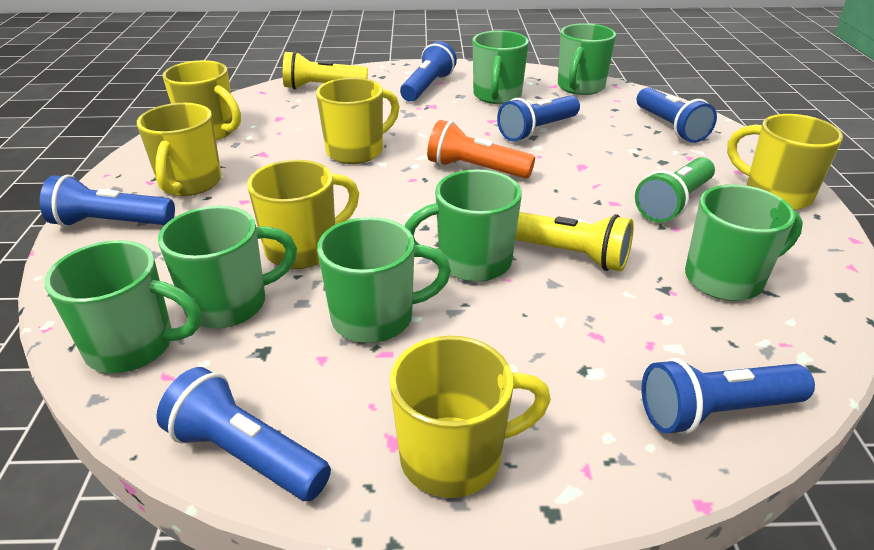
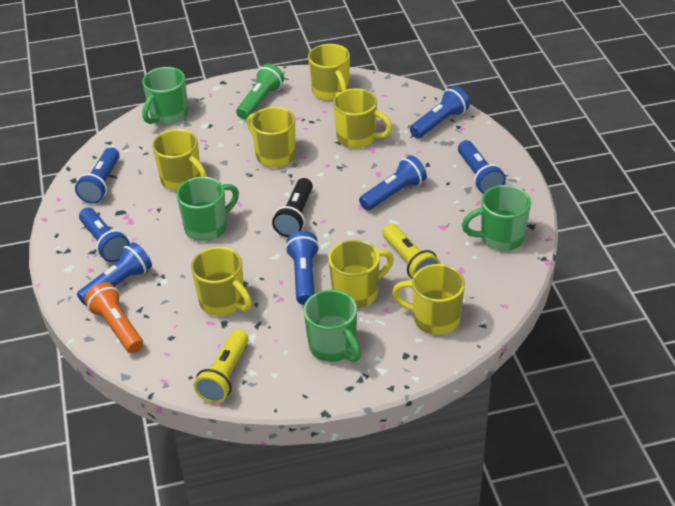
black flashlight: 0 -> 1
blue flashlight: 6 -> 7
green mug: 7 -> 4
yellow mug: 6 -> 7

